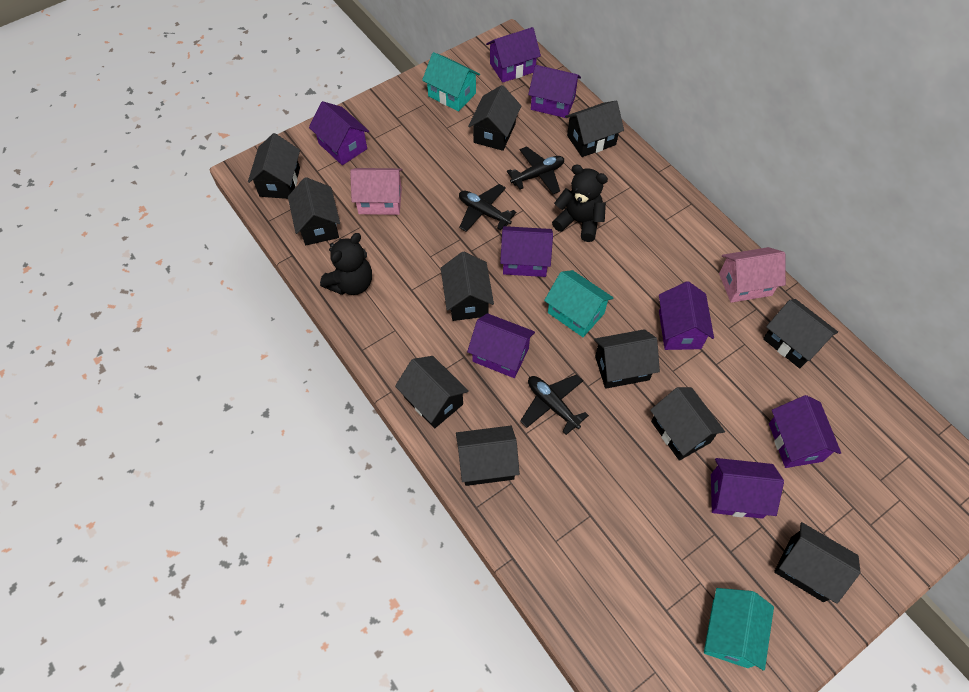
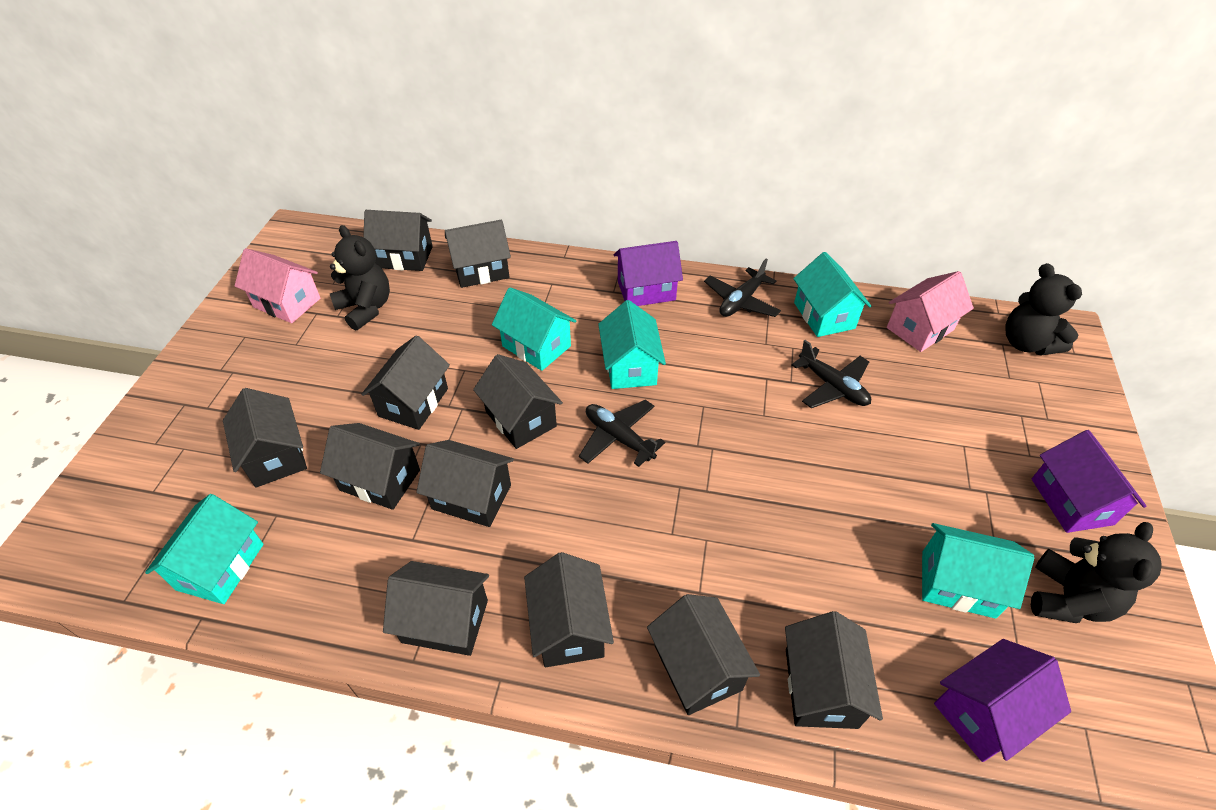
black teddy bear: 2 -> 3
purple house: 8 -> 3
turquoise house: 3 -> 5

